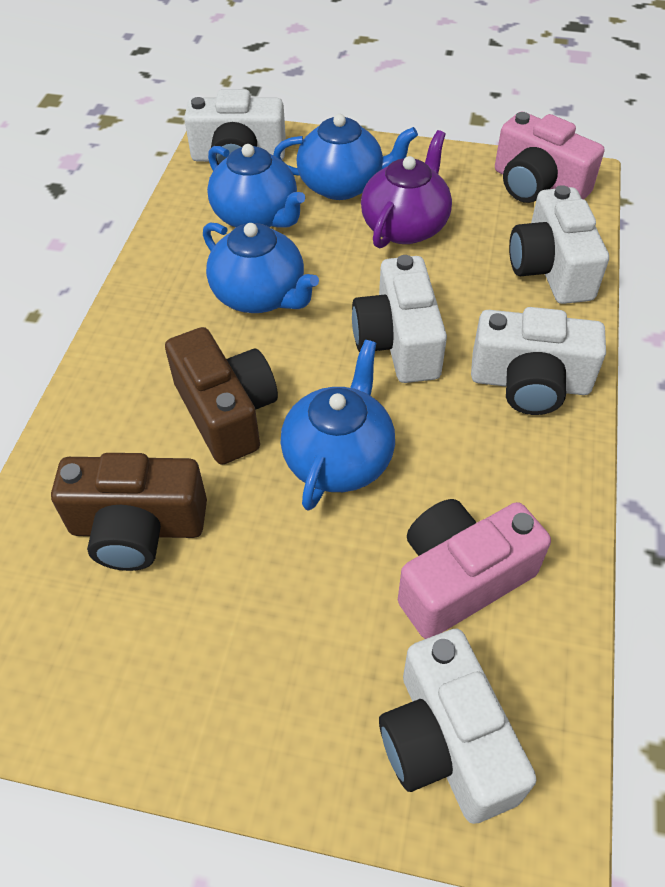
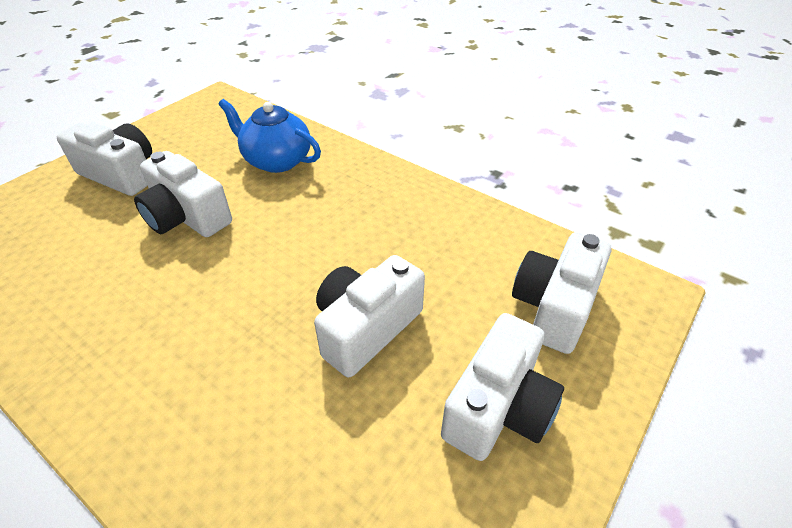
blue teapot: 4 -> 1
brown camera: 2 -> 0
pink camera: 2 -> 0
purple teapot: 1 -> 0

